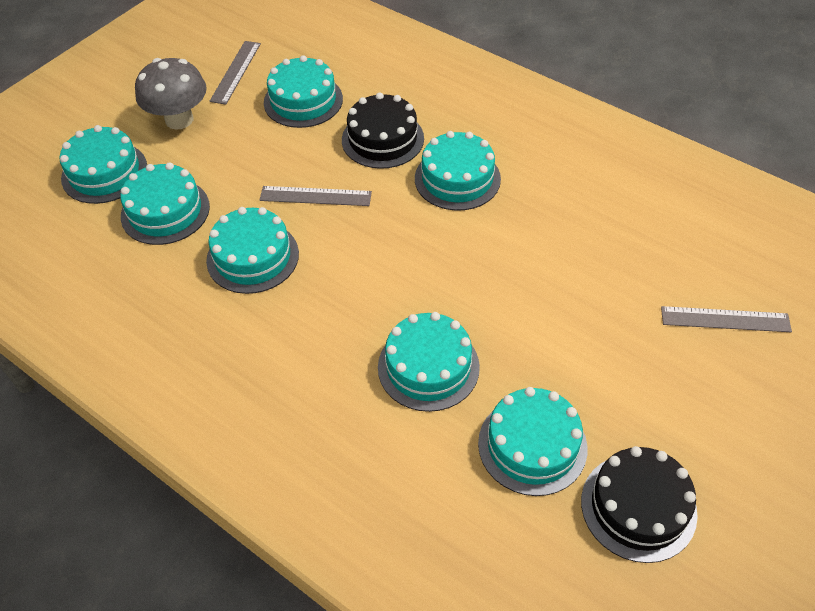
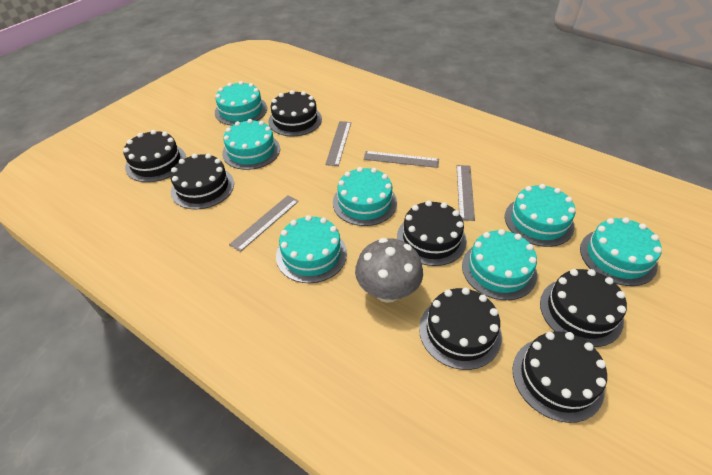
black cake: 2 -> 7
grey ruler: 3 -> 4

